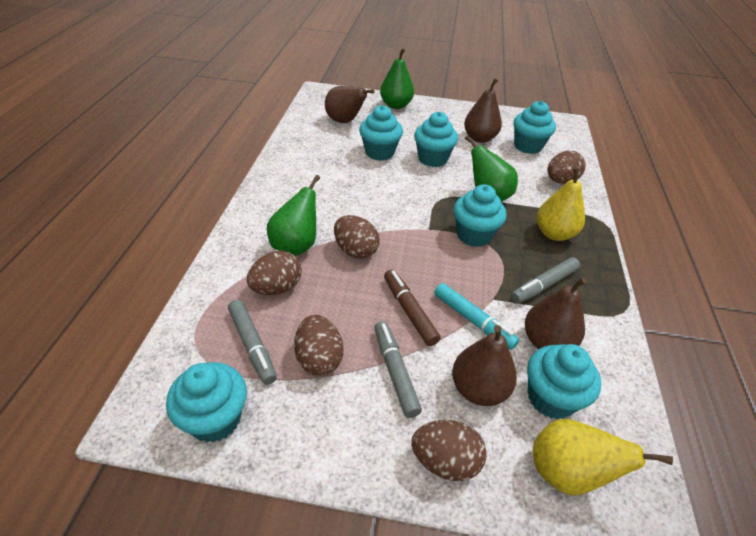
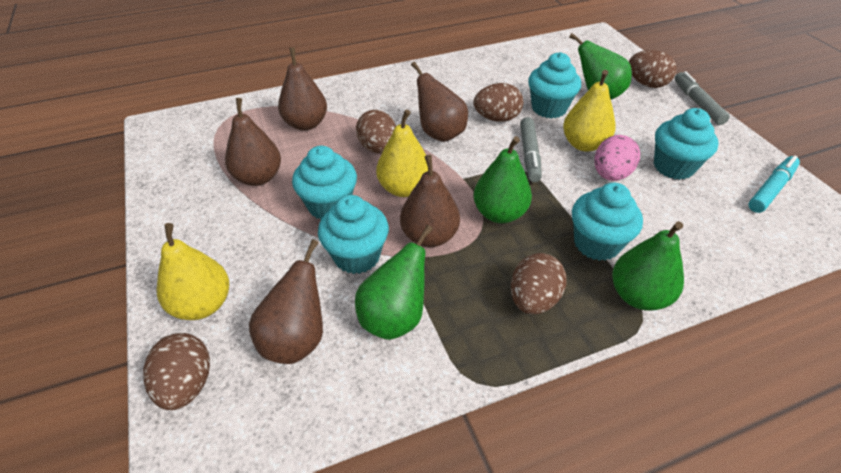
brown marker: 1 -> 0
brown pear: 4 -> 5
green pear: 3 -> 4
grey marker: 3 -> 2
pink egg: 0 -> 1
turquoise cupcake: 6 -> 5
yellow pear: 2 -> 3

